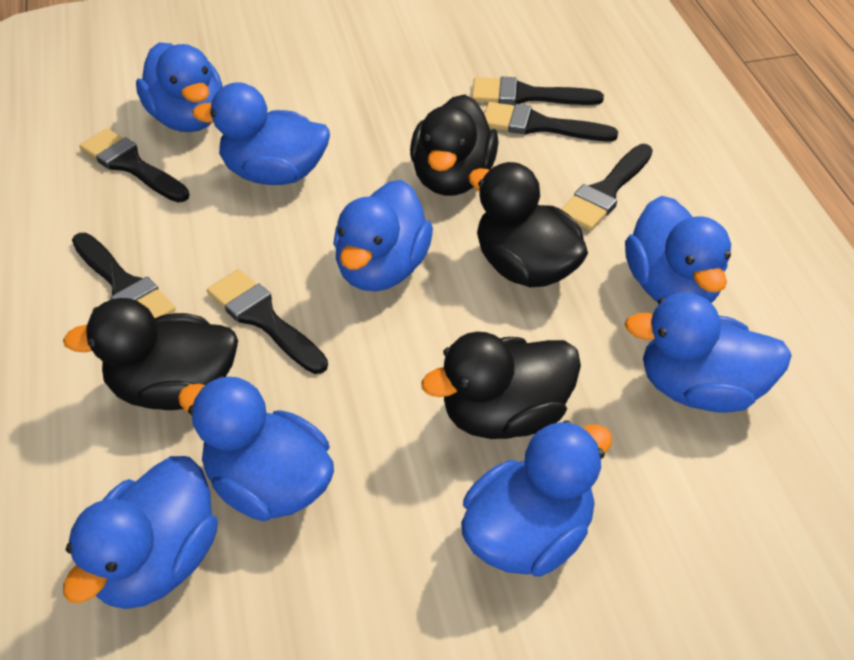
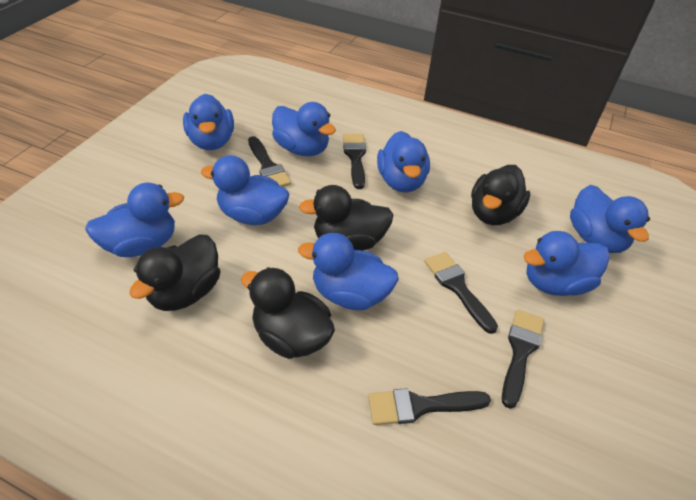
black brush: 6 -> 5

